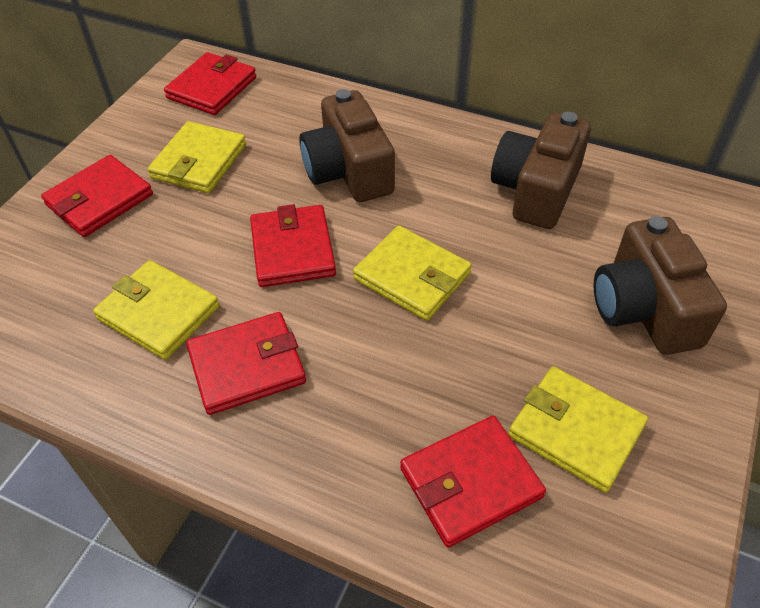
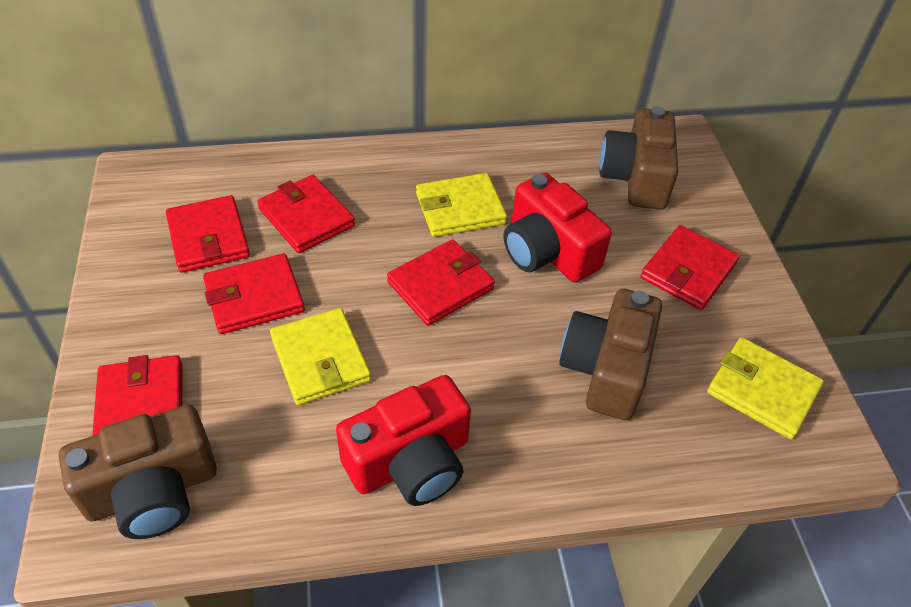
red camera: 0 -> 2
red wallet: 5 -> 6
yellow wallet: 4 -> 3

